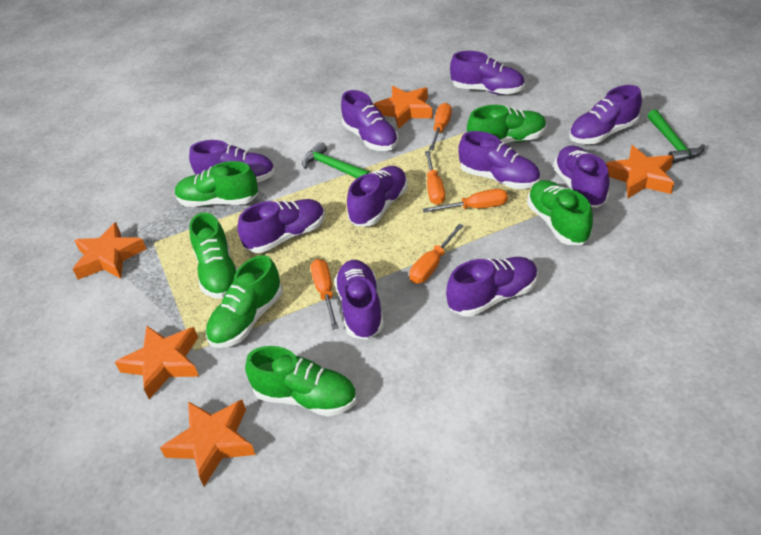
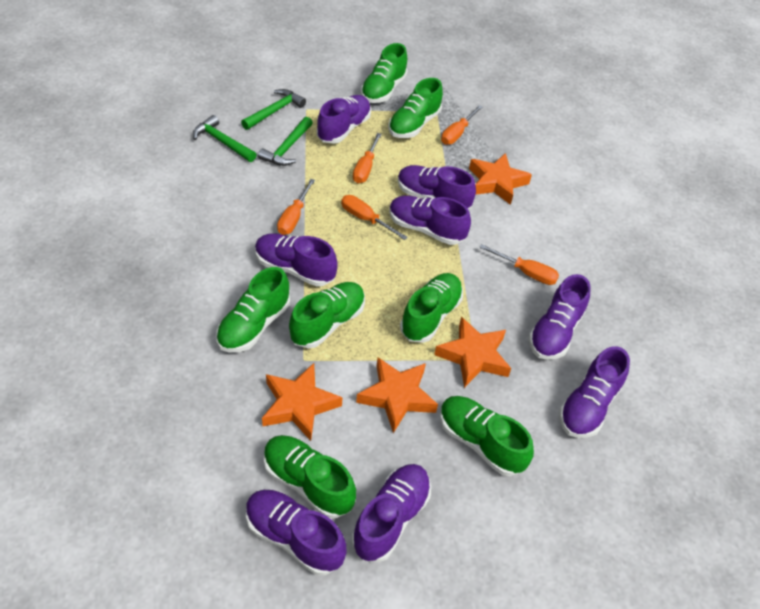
green hammer: 2 -> 3
green shoe: 6 -> 7
orange star: 5 -> 4
purple shoe: 10 -> 8

